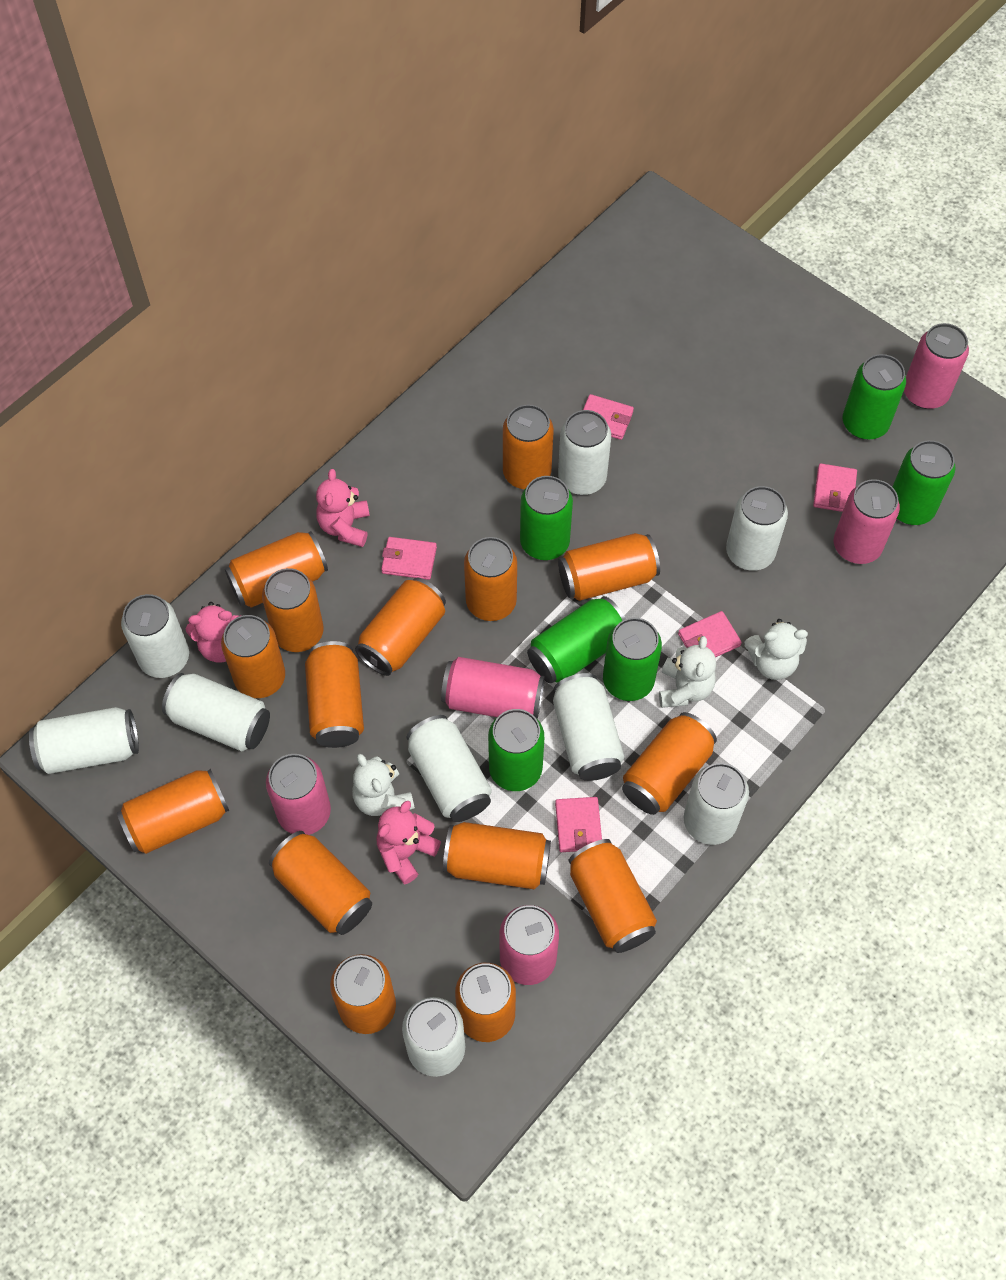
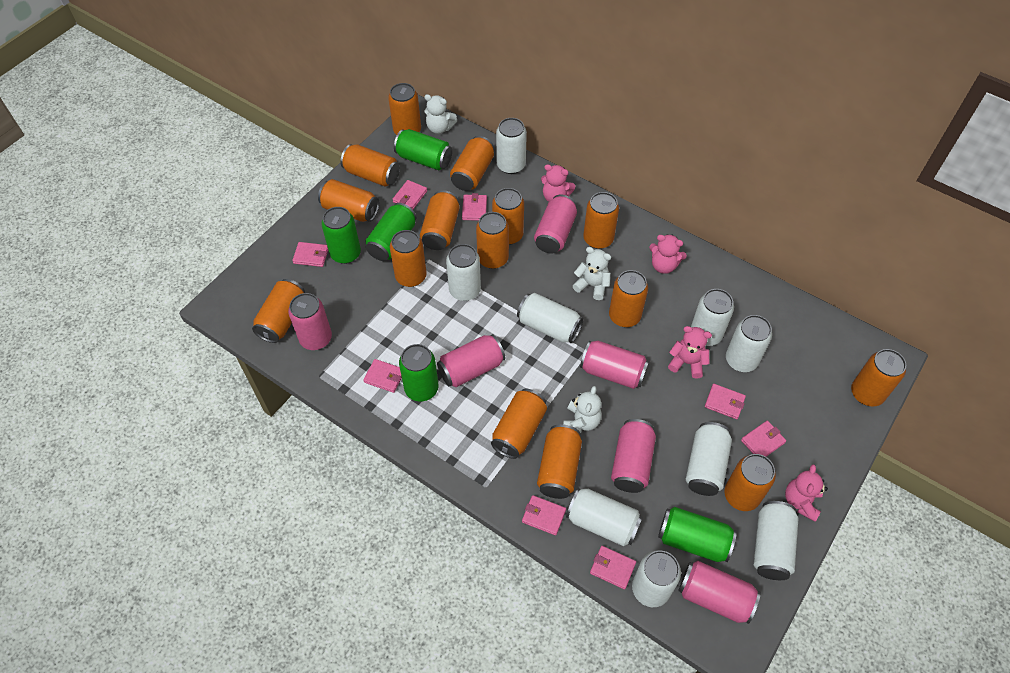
green can: 6 -> 5
pink can: 5 -> 6
pink teddy bear: 3 -> 4
pink wallet: 5 -> 8

